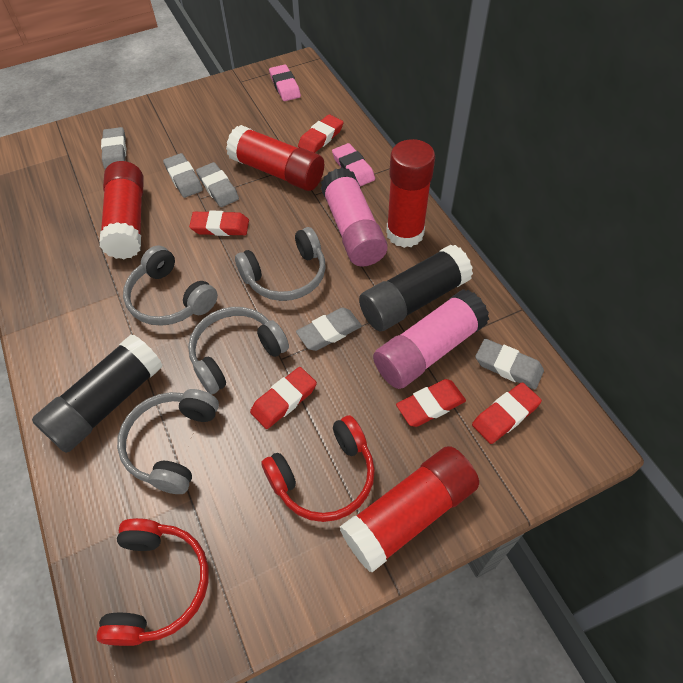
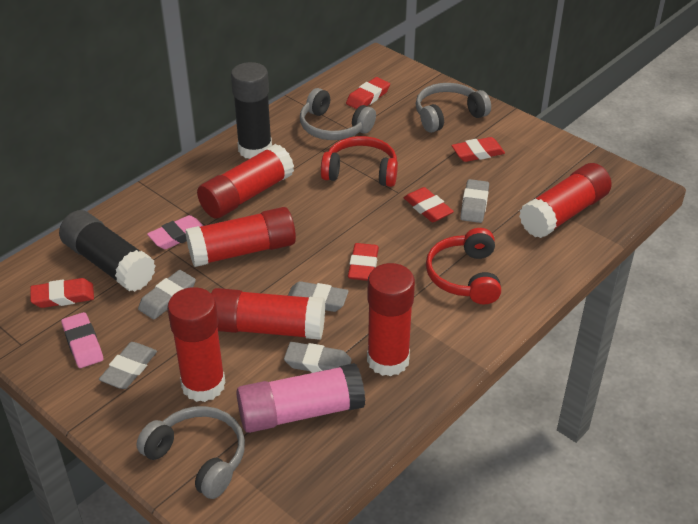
grey headphones: 4 -> 3
pink glue stick: 2 -> 1
red glue stick: 4 -> 6

